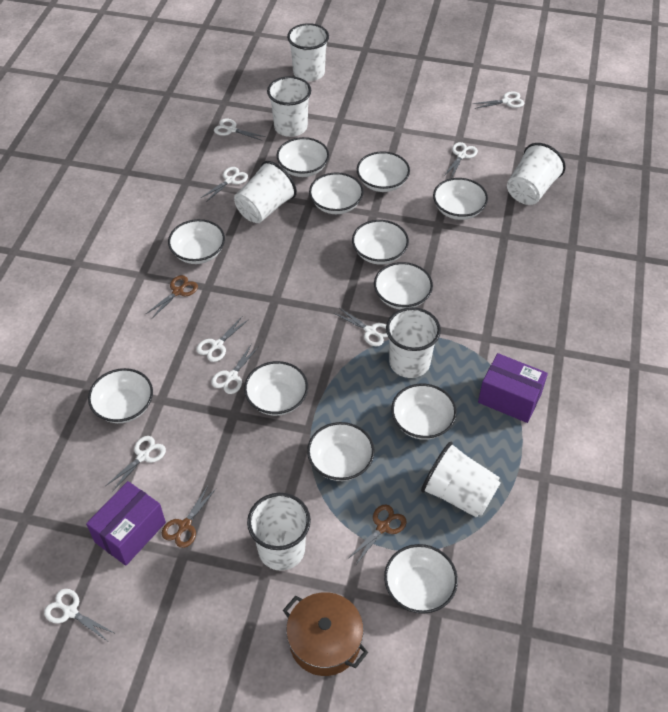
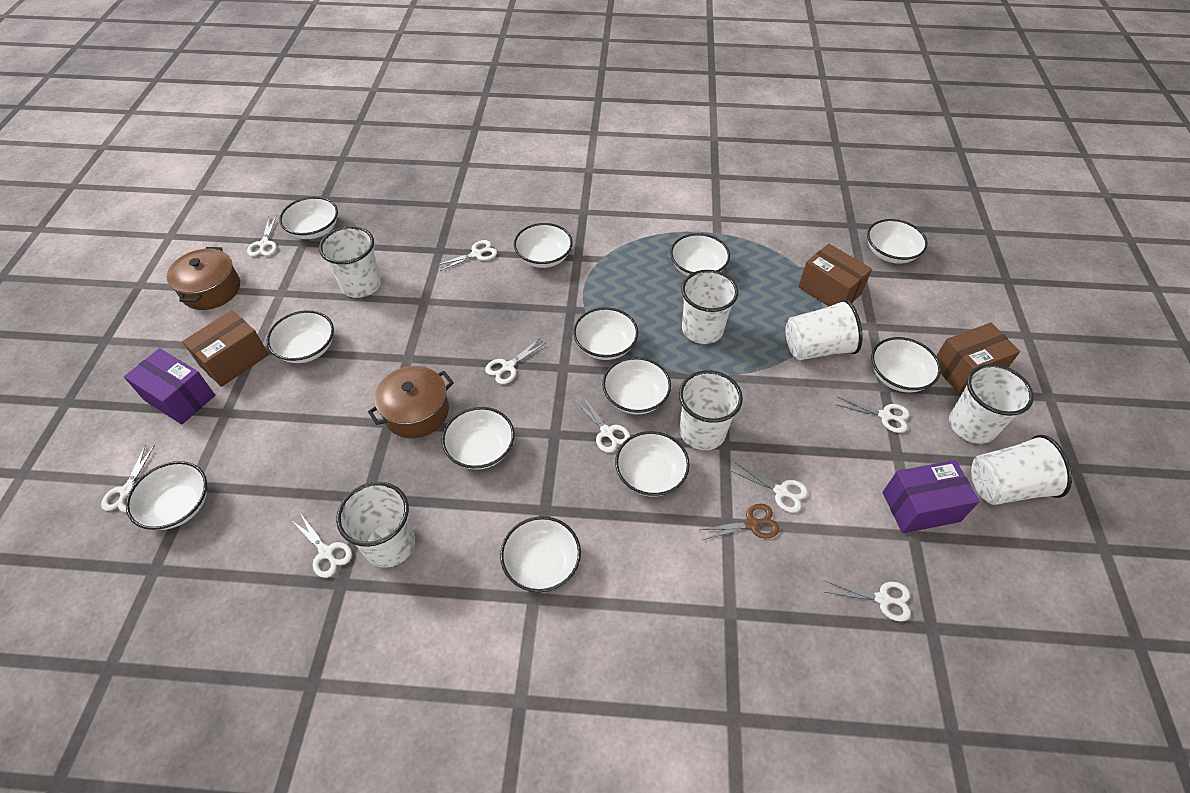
brown box: 0 -> 3
brown pot: 1 -> 2
brown scissors: 3 -> 1

